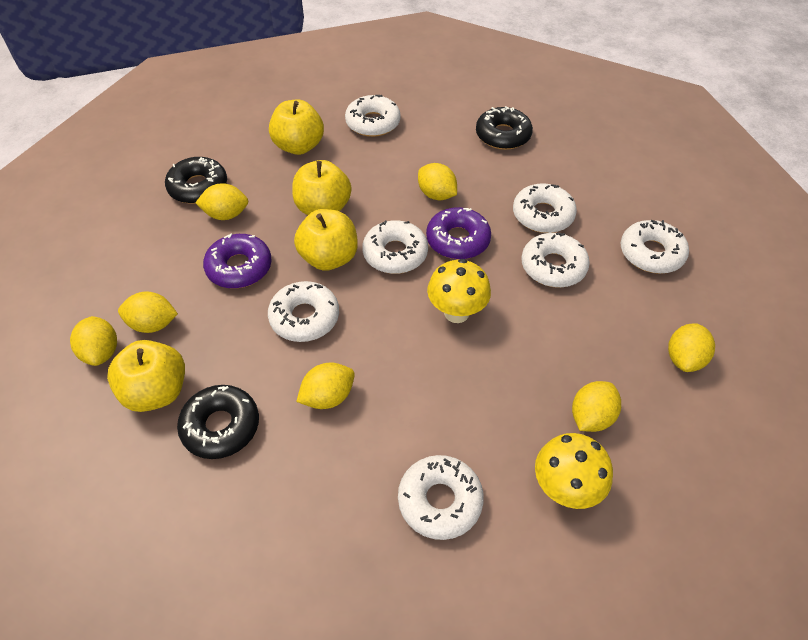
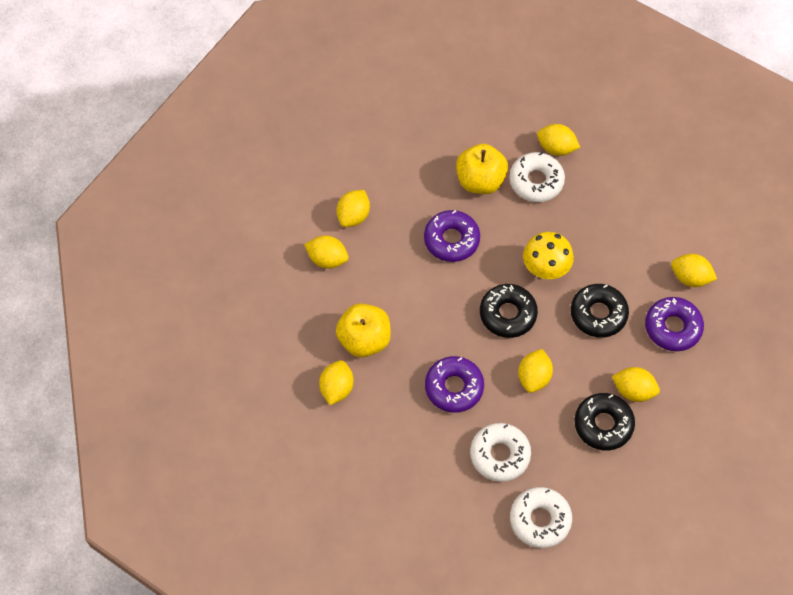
purple donut: 2 -> 3
white donut: 7 -> 3
yellow apple: 4 -> 2
yellow mushroom: 2 -> 1

